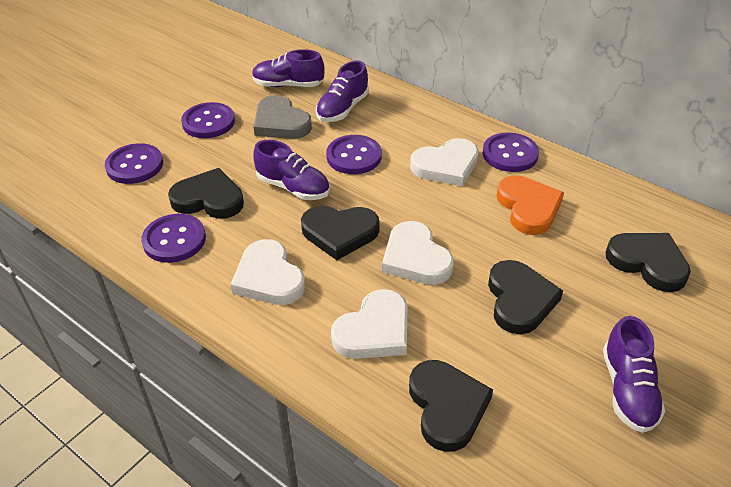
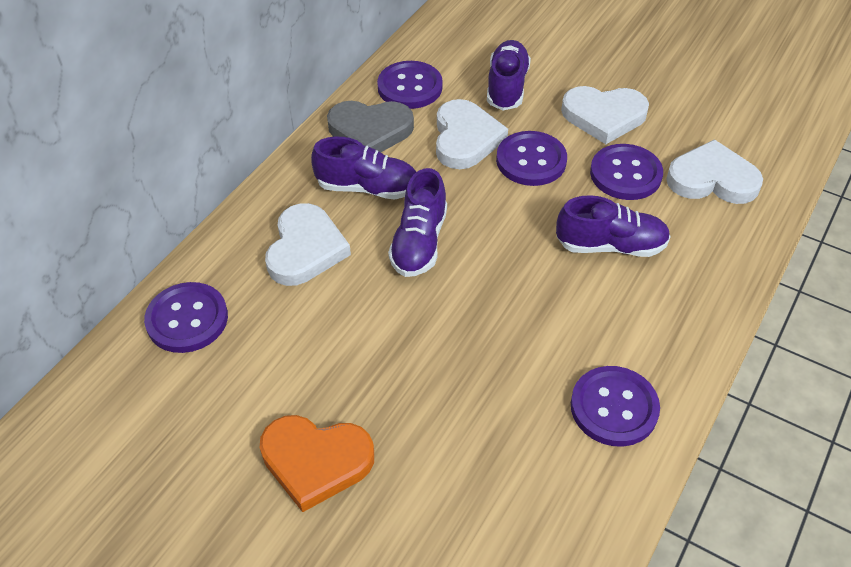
black heart: 5 -> 0

